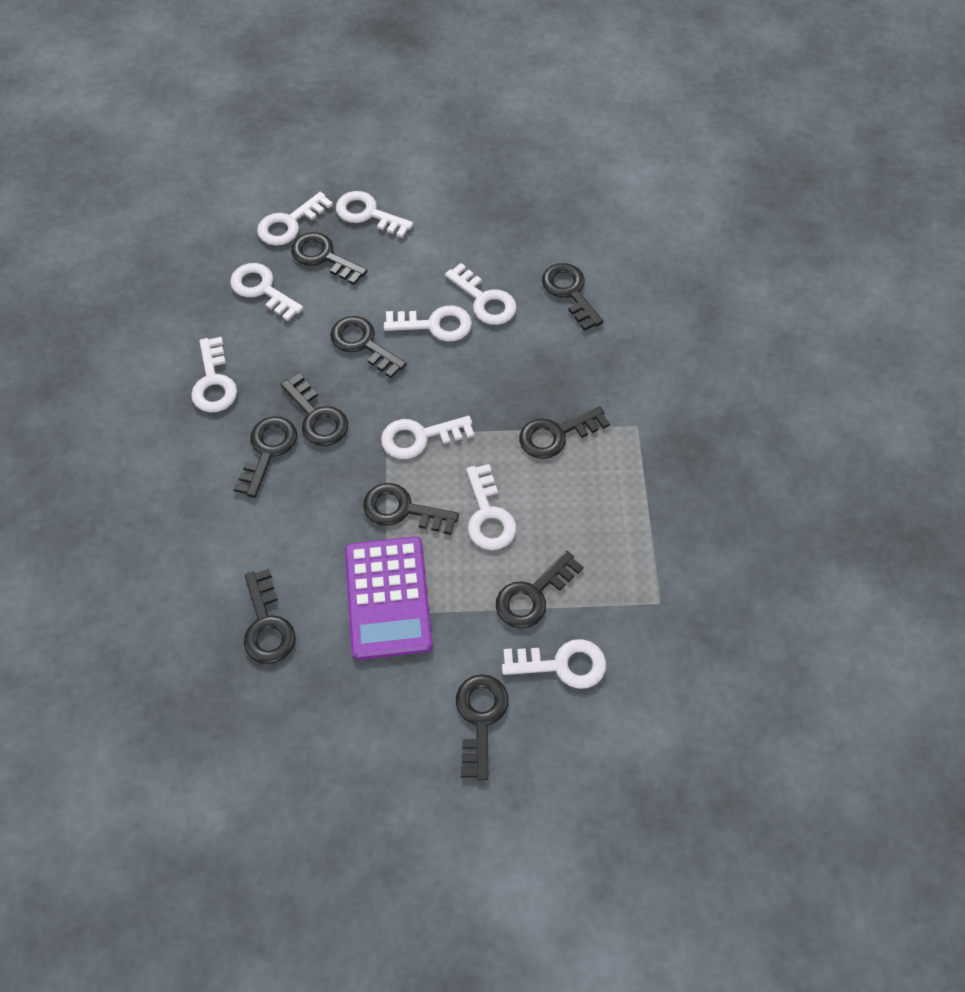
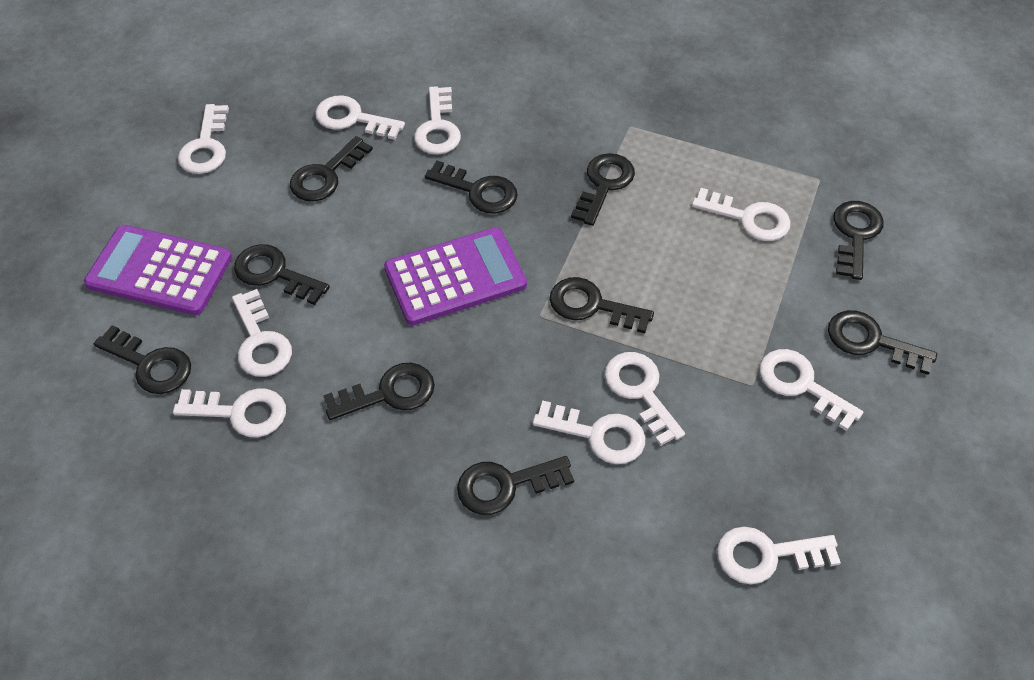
purple calculator: 1 -> 2
white key: 9 -> 10

